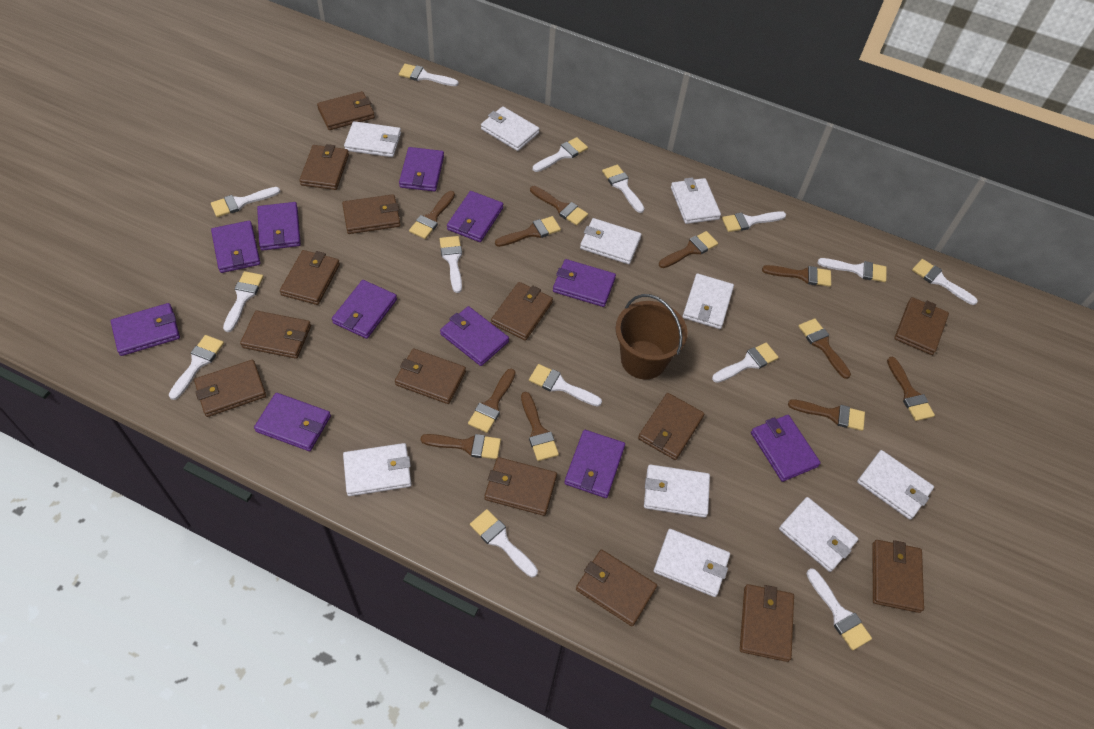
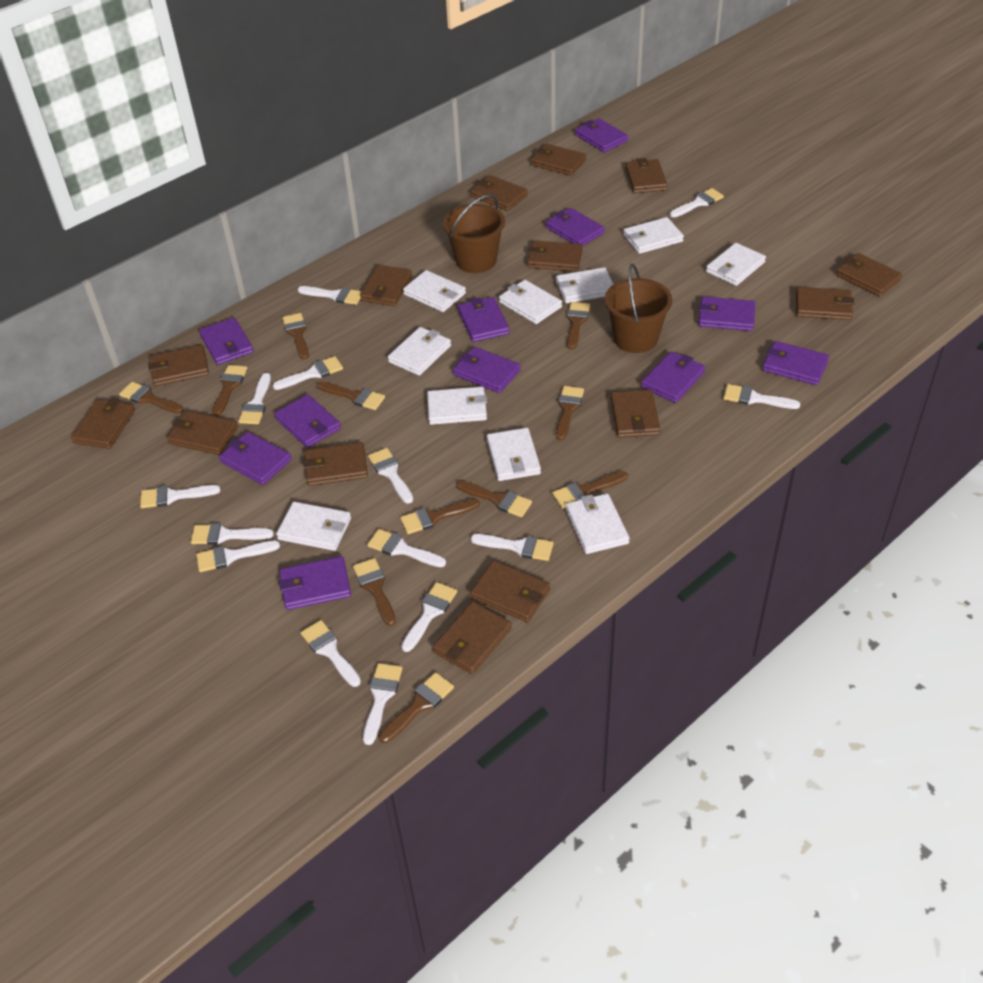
brown bucket: 1 -> 2

